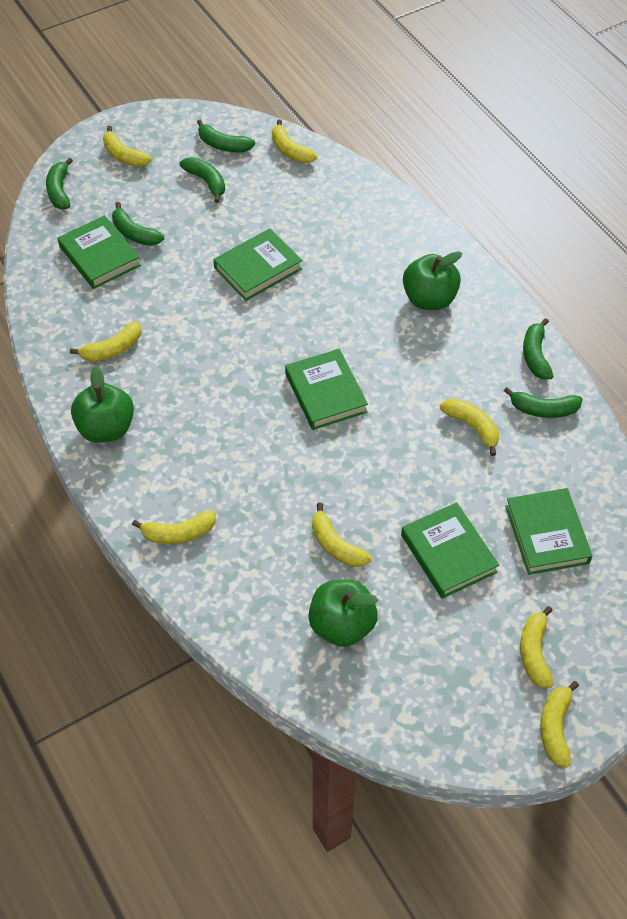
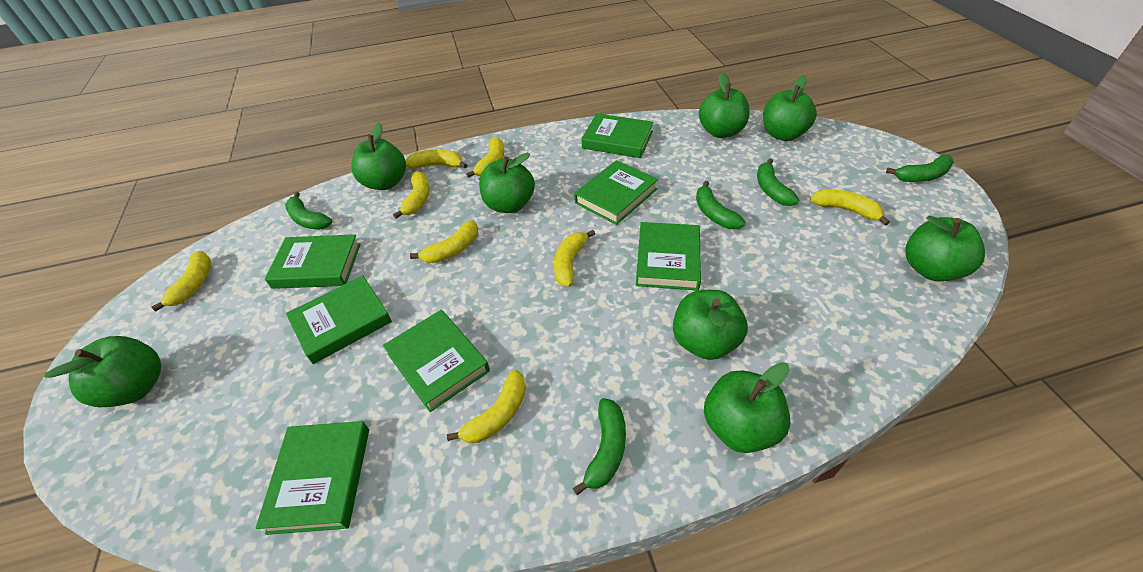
green apple: 3 -> 8
green banana: 6 -> 5
green book: 5 -> 7

